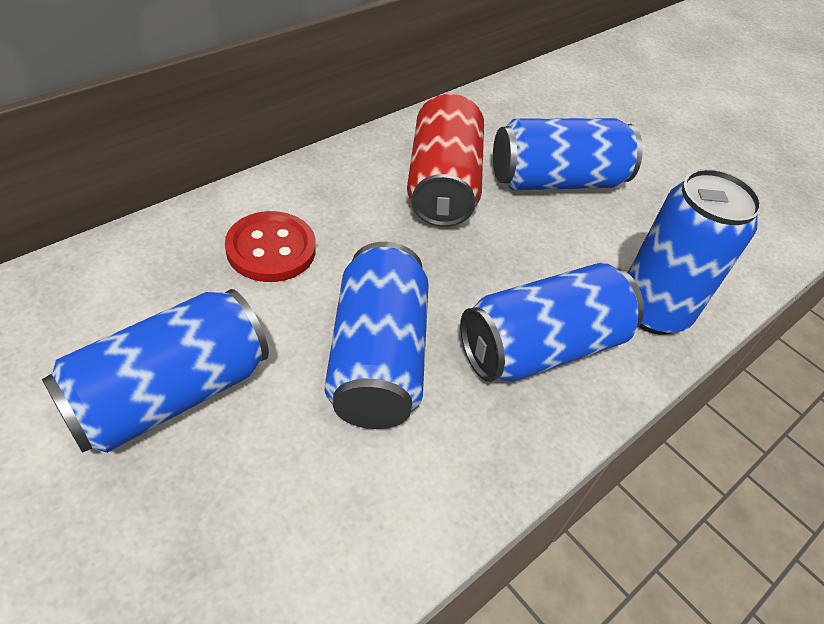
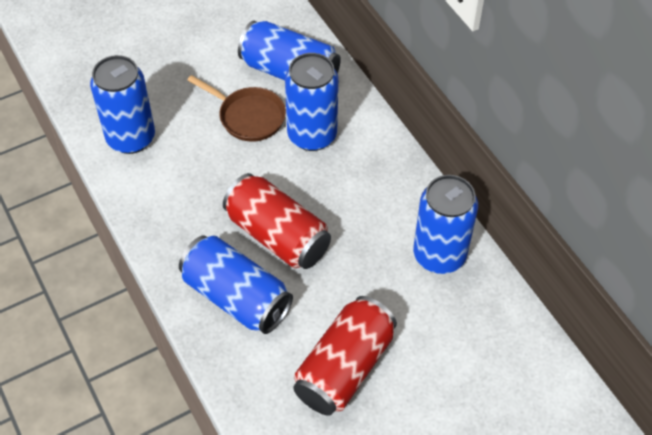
brown pan: 0 -> 1
red button: 1 -> 0
red can: 1 -> 2

